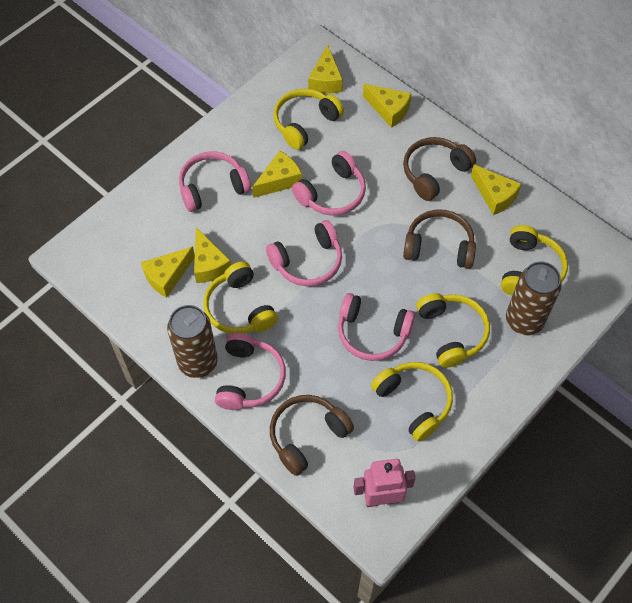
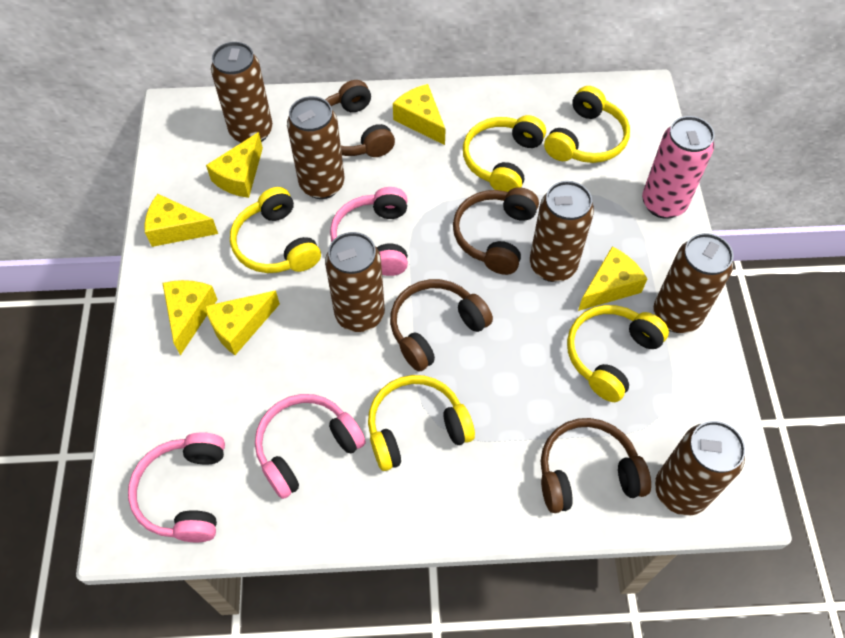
brown can: 2 -> 6
brown headphones: 3 -> 4
pink can: 0 -> 1
pink headphones: 5 -> 3
pink robot: 1 -> 0

